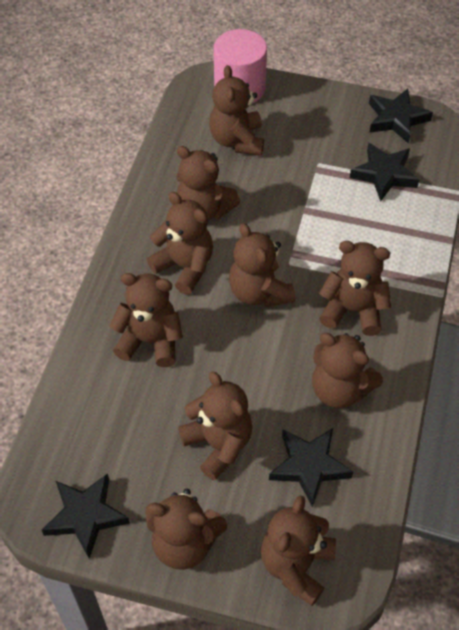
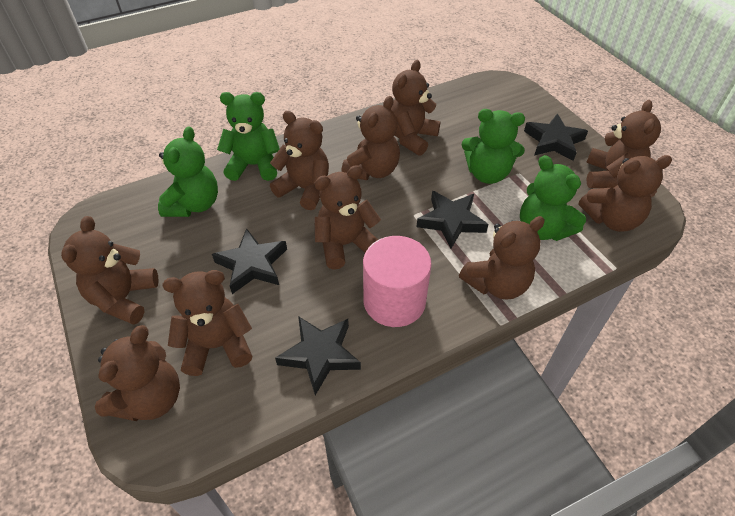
green teddy bear: 0 -> 4

